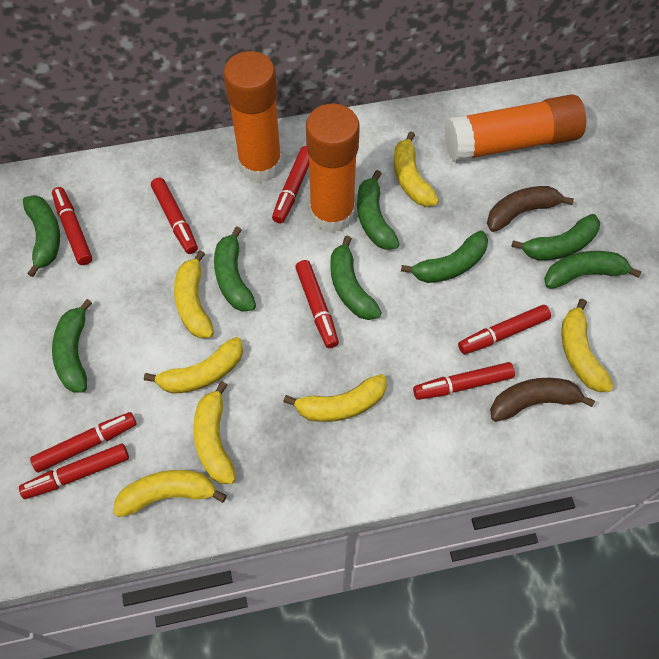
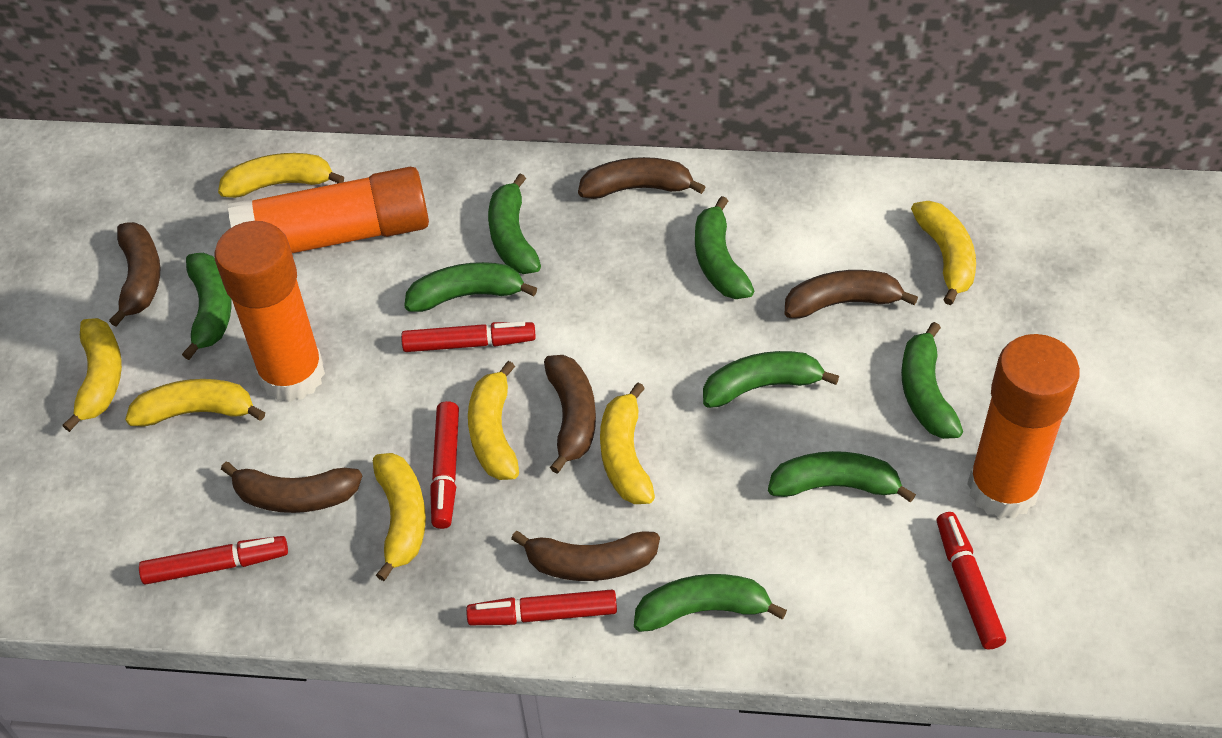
brown banana: 2 -> 6
red marker: 8 -> 5

